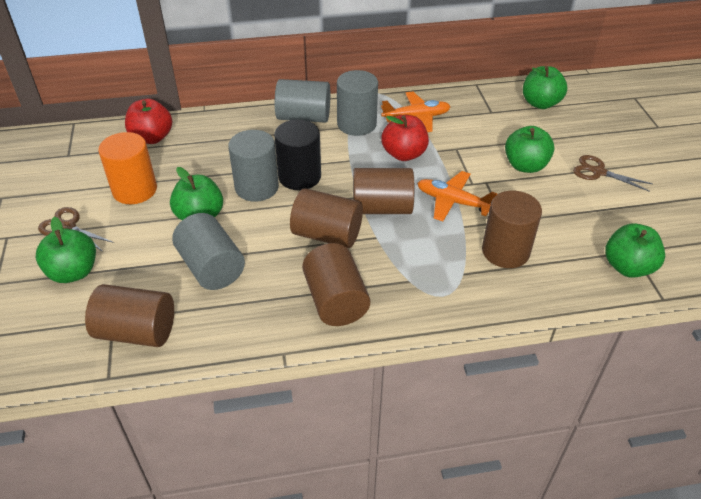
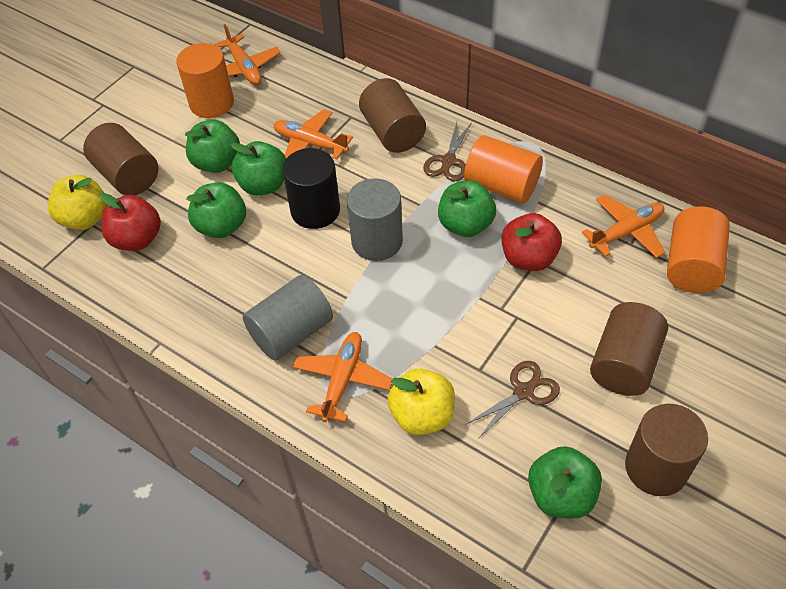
brown cylinder: 5 -> 4
grey cylinder: 4 -> 2
orange cylinder: 1 -> 3
orange plane: 2 -> 4
yellow apple: 0 -> 2

